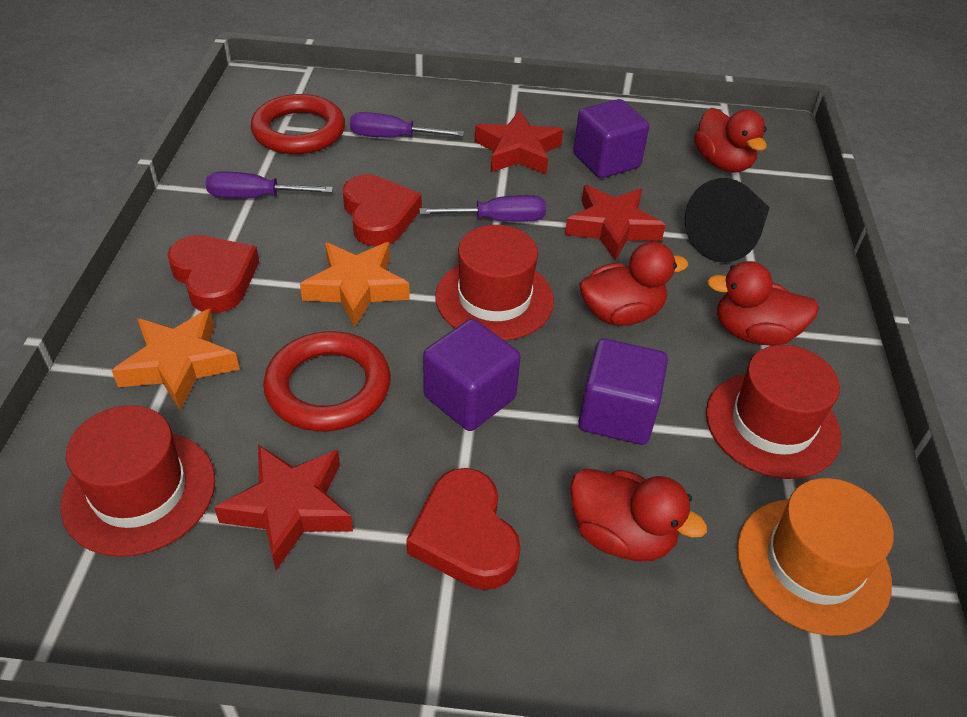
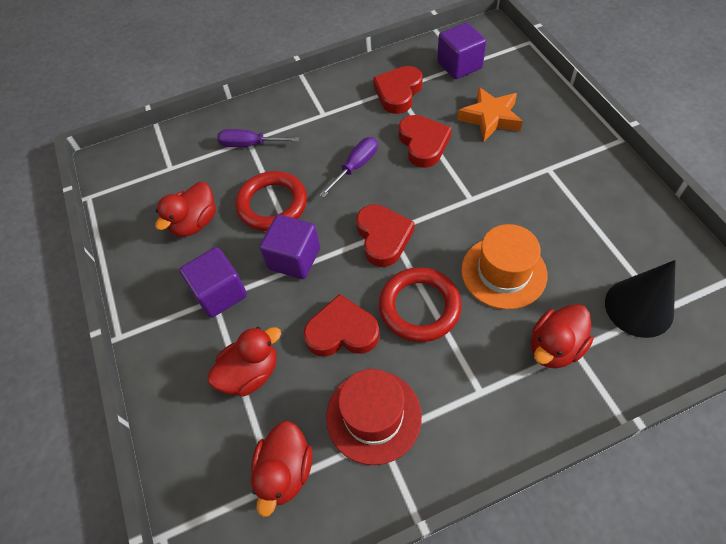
orange star: 2 -> 1
purple screwdriver: 3 -> 2
red hat: 3 -> 1
red heart: 3 -> 4
red star: 3 -> 0

